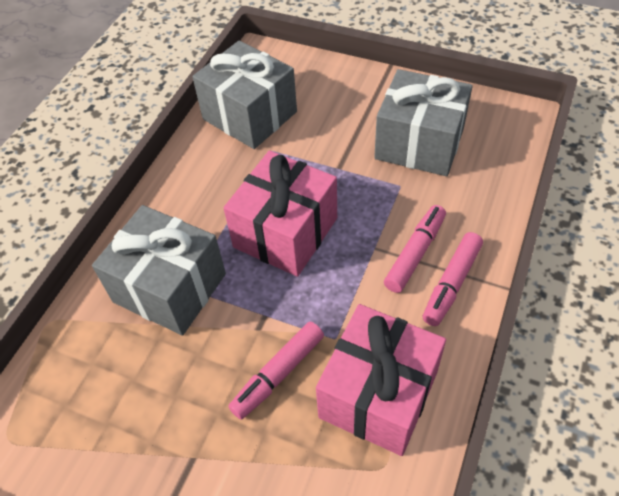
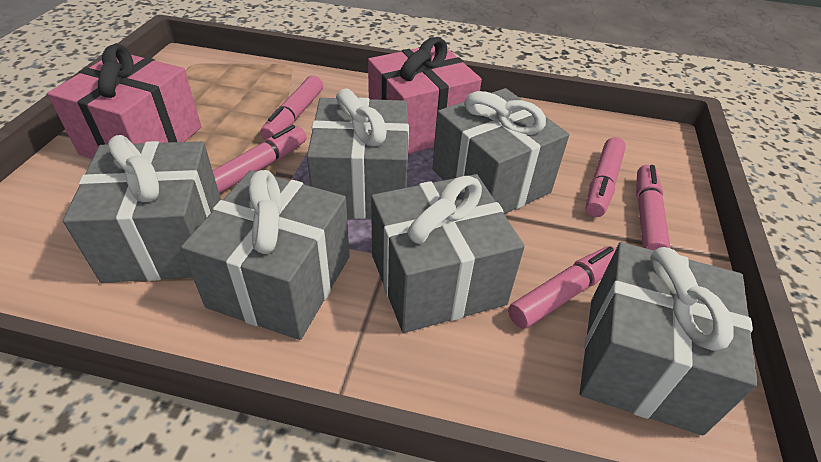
grey gift: 3 -> 6
pink marker: 3 -> 5

